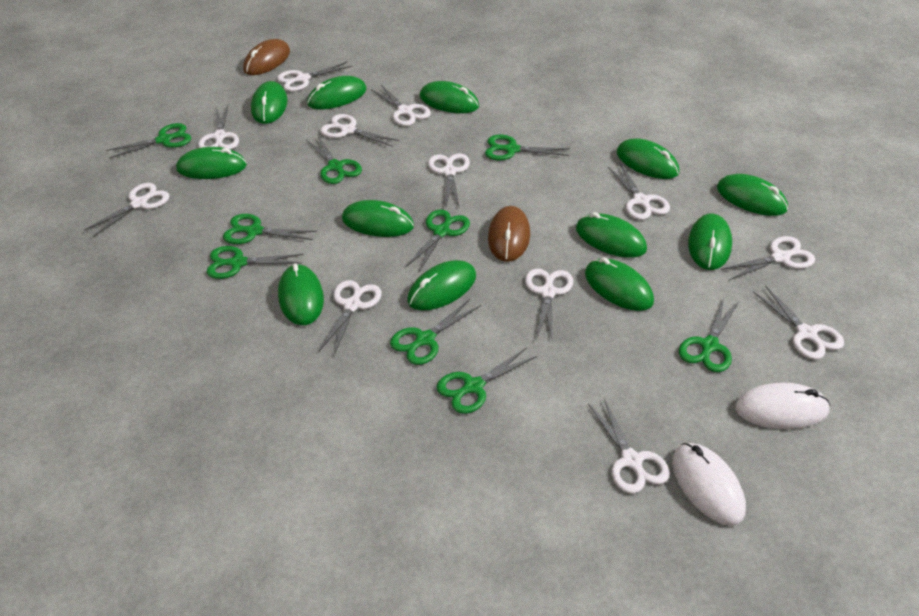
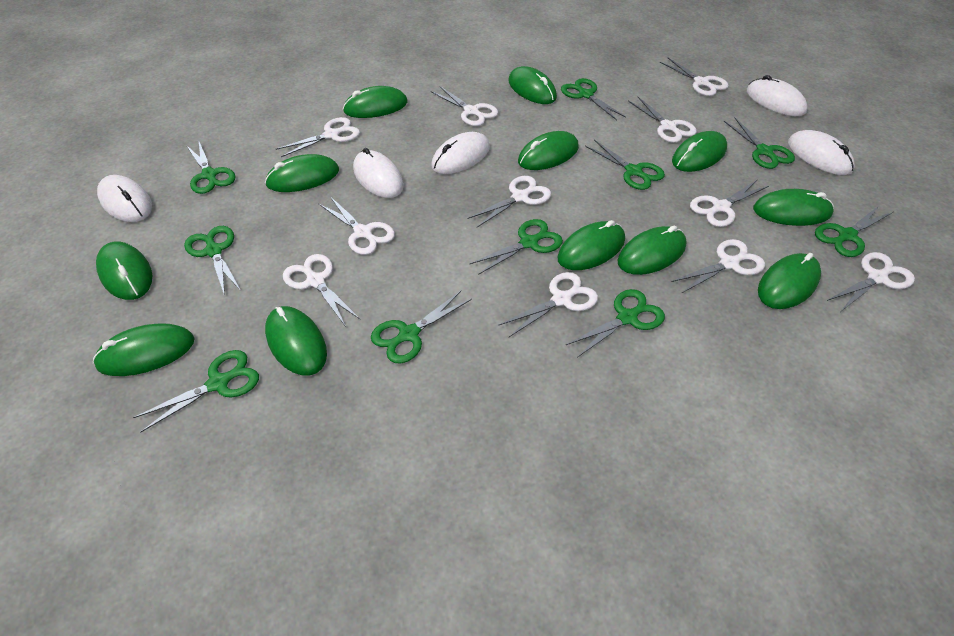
brown mouse: 2 -> 0
green scissors: 9 -> 10
white mouse: 2 -> 5
white scissors: 12 -> 11

